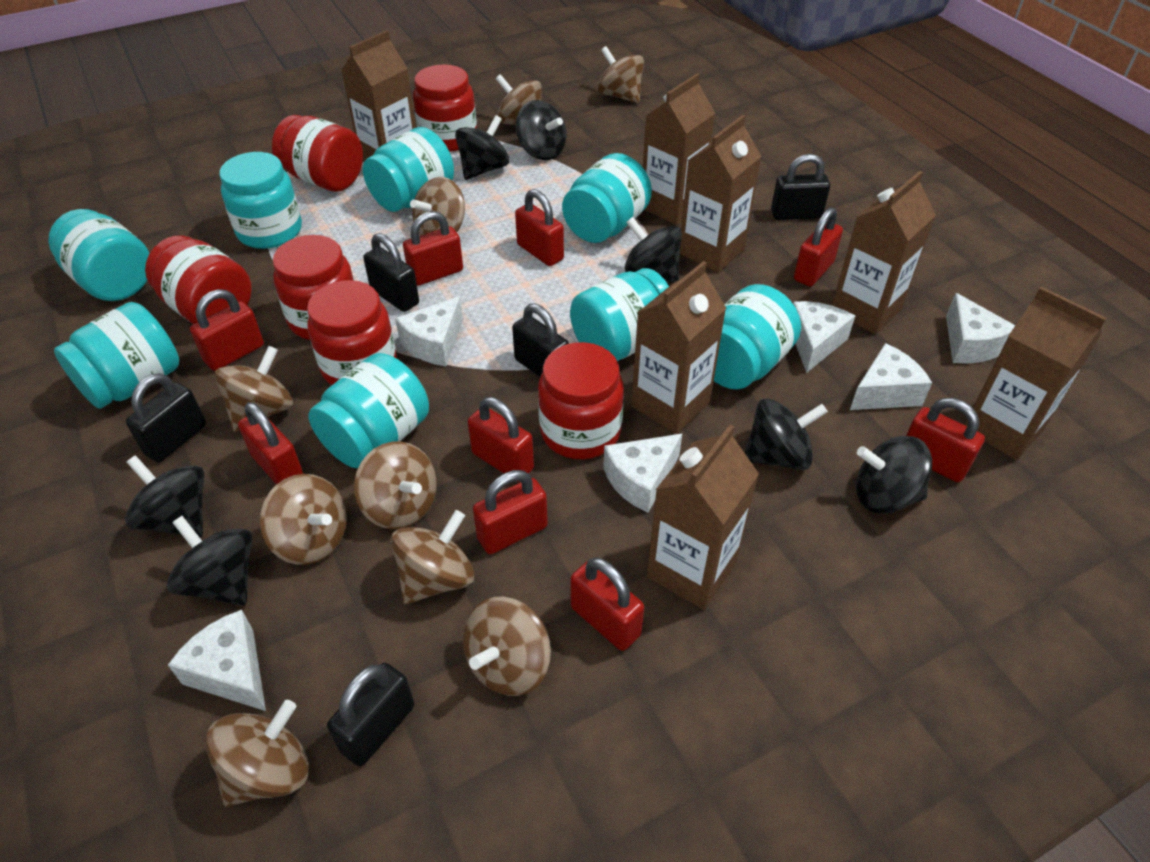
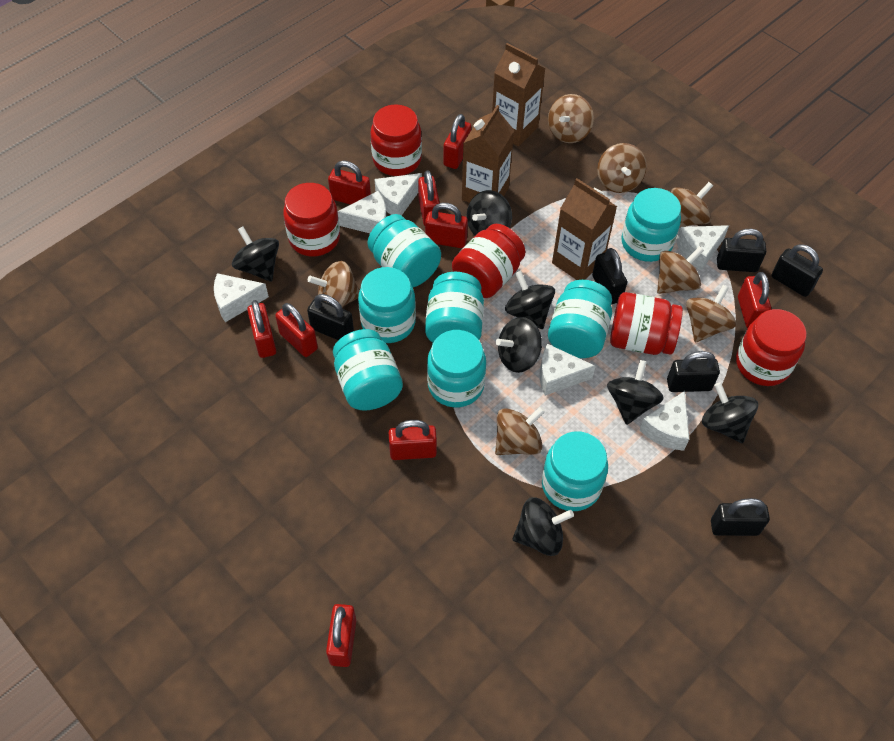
black padlock: 5 -> 6
brown carton: 7 -> 3
brown spinning top: 9 -> 7
red jar: 6 -> 5

